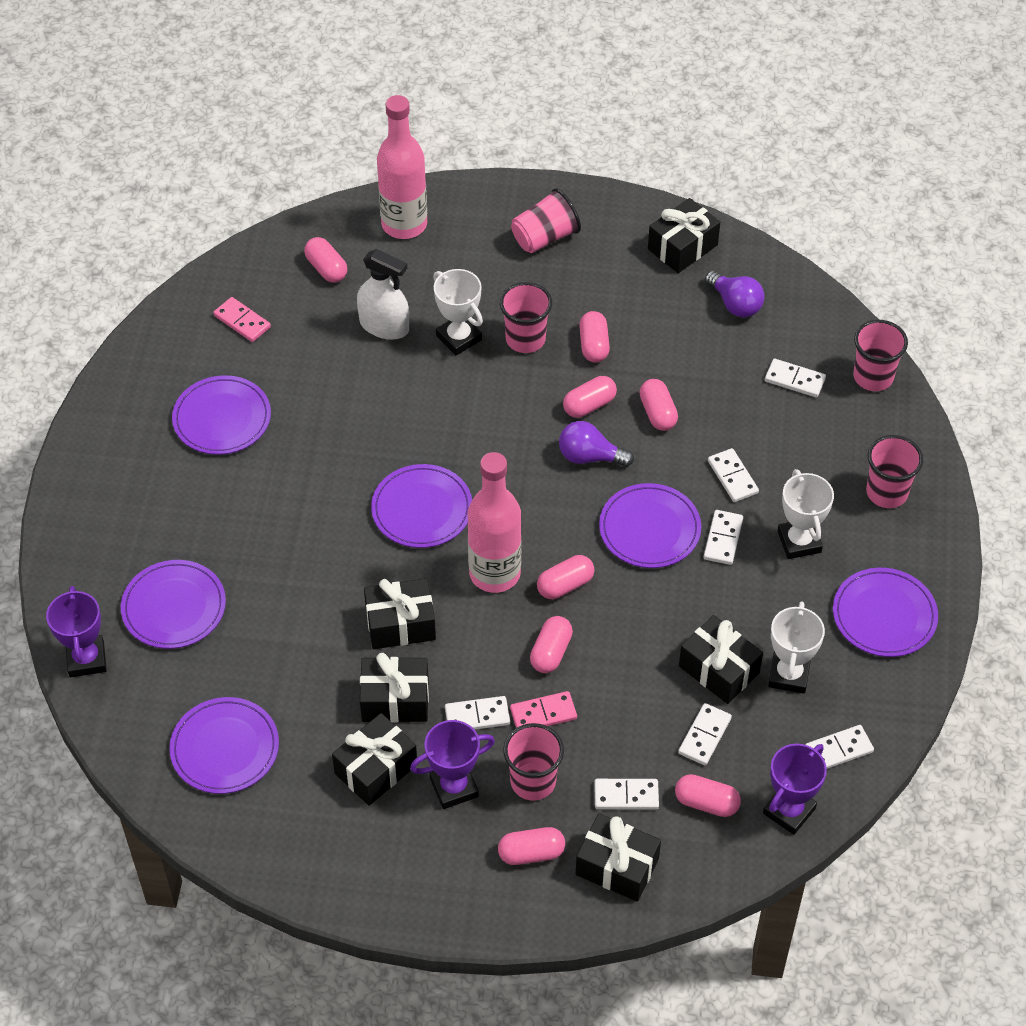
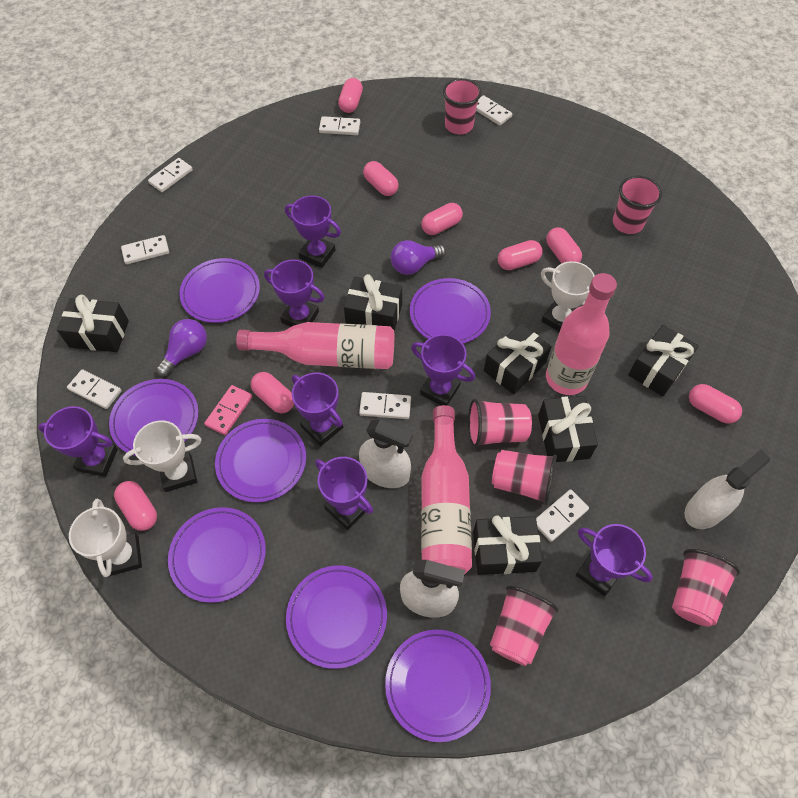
pink bottle: 2 -> 3
pink cup: 5 -> 6
pink domino: 2 -> 1
purple plate: 6 -> 7
purple trophy: 3 -> 7
white spray bottle: 1 -> 3

